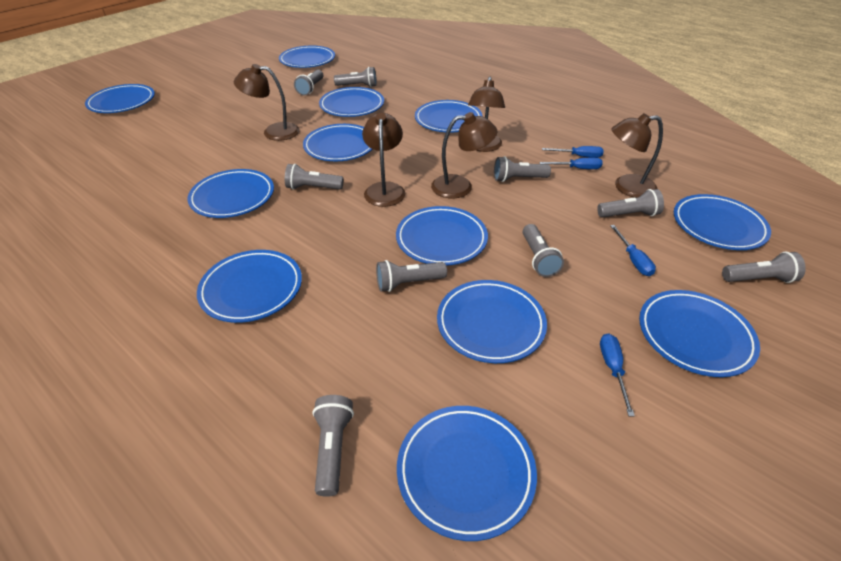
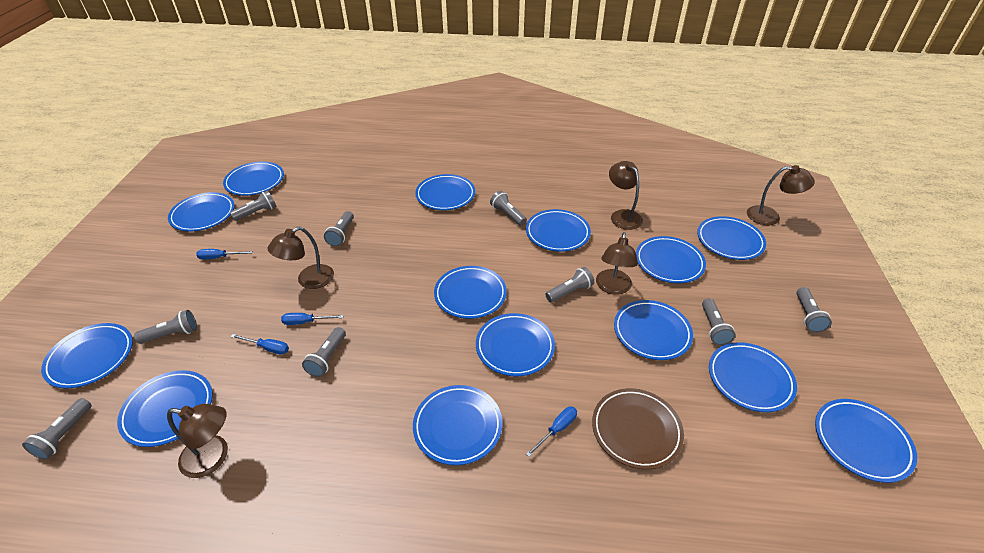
blue plate: 12 -> 14
brown plate: 0 -> 1

